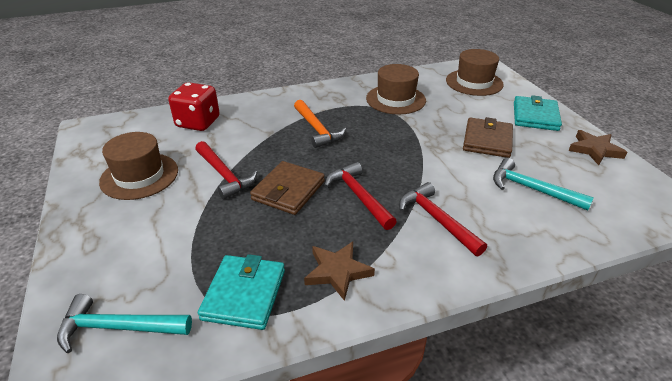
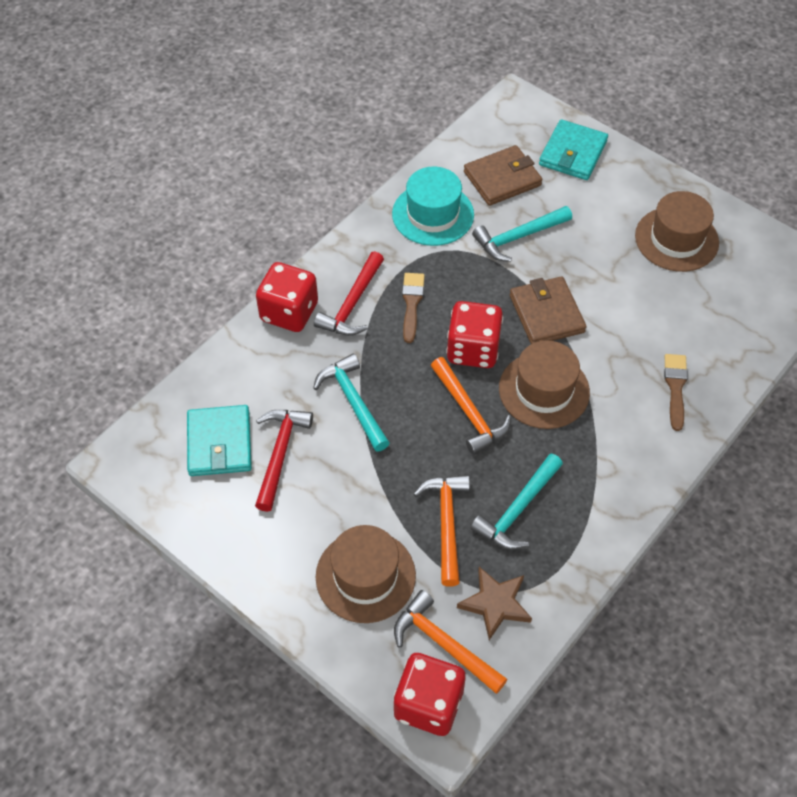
brown brush: 0 -> 2
brown star: 2 -> 1
orange hammer: 1 -> 3
red dice: 1 -> 3
red hammer: 3 -> 2
turquoise hammer: 2 -> 3
turquoise hat: 0 -> 1

